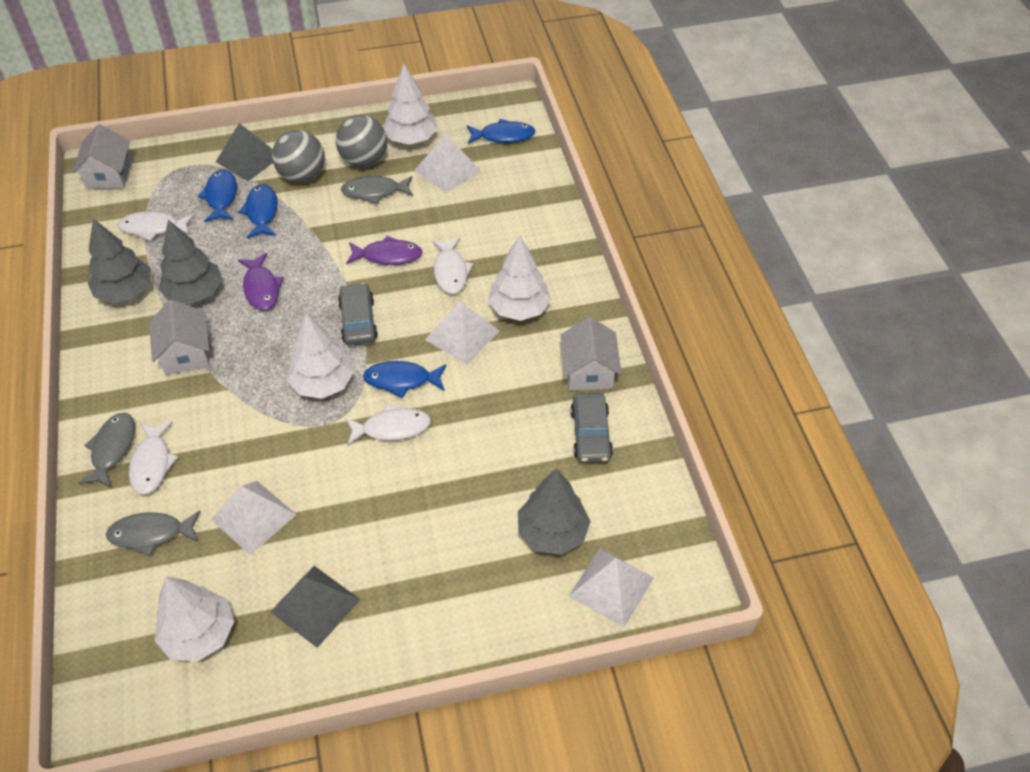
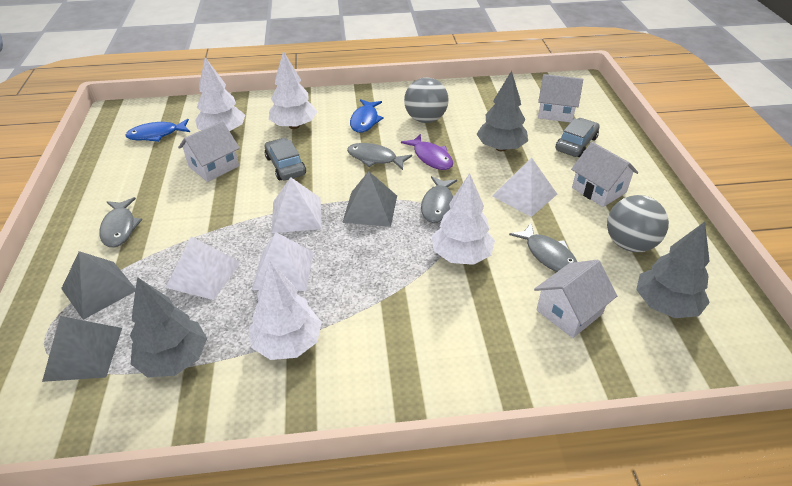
blue fish: 4 -> 2
grey fish: 3 -> 4
grey pyramid: 2 -> 3
purple fish: 2 -> 1
white fish: 4 -> 0
white house: 3 -> 4

